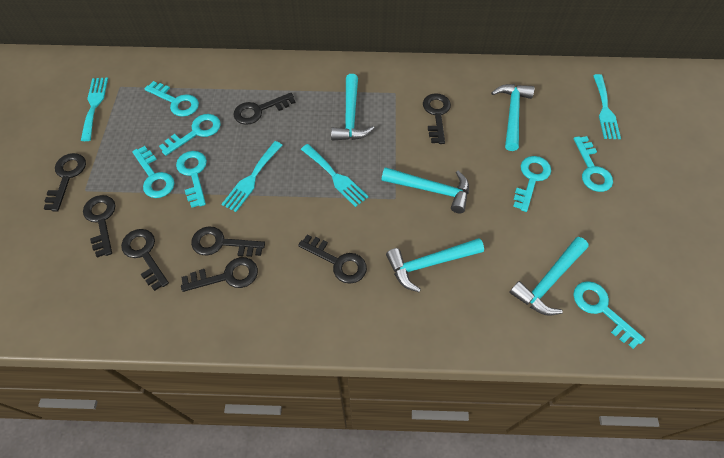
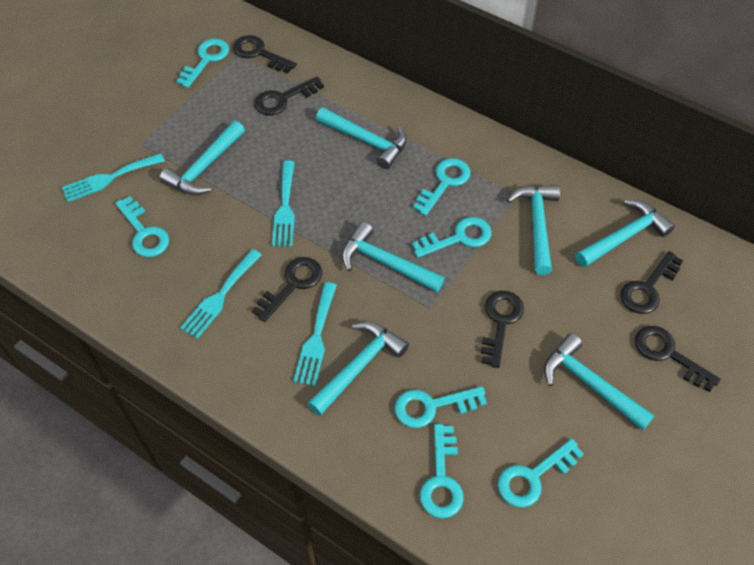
black key: 8 -> 6
turquoise hammer: 5 -> 7

